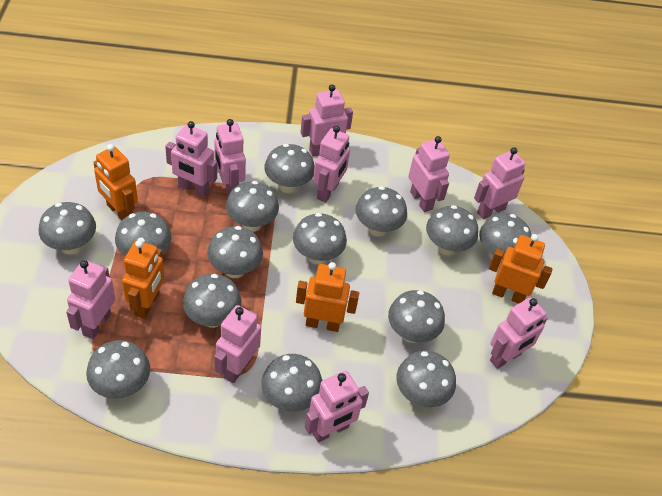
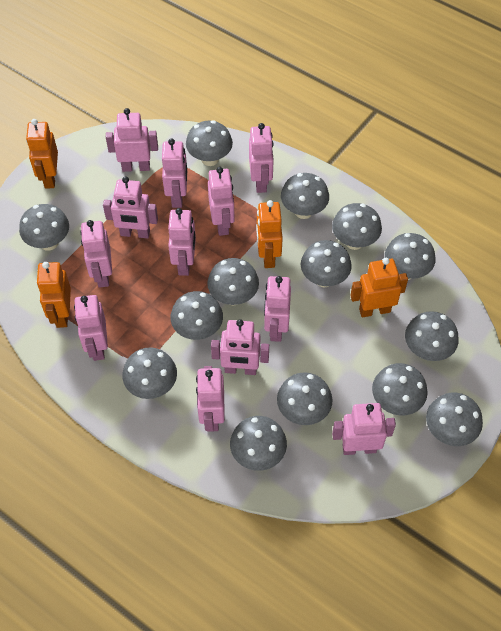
pink robot: 10 -> 12

